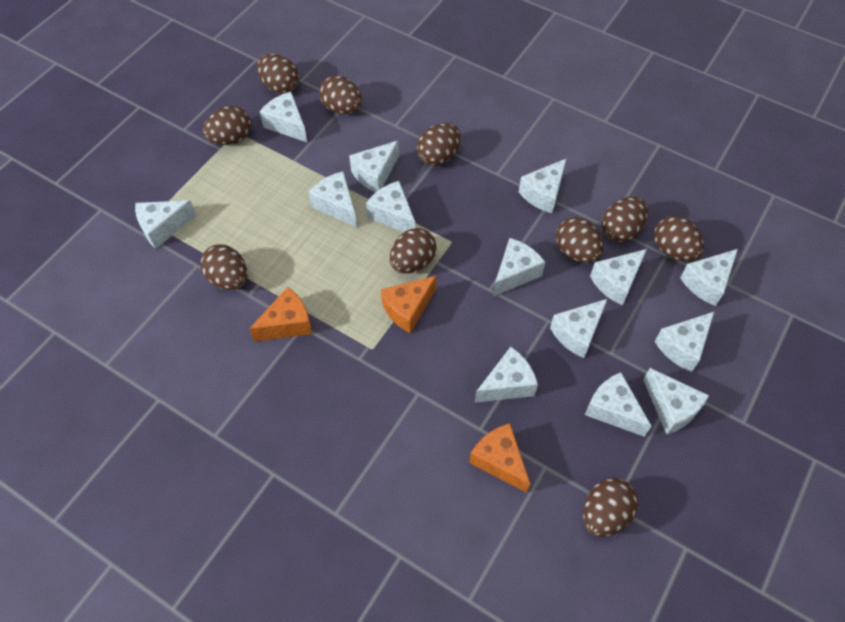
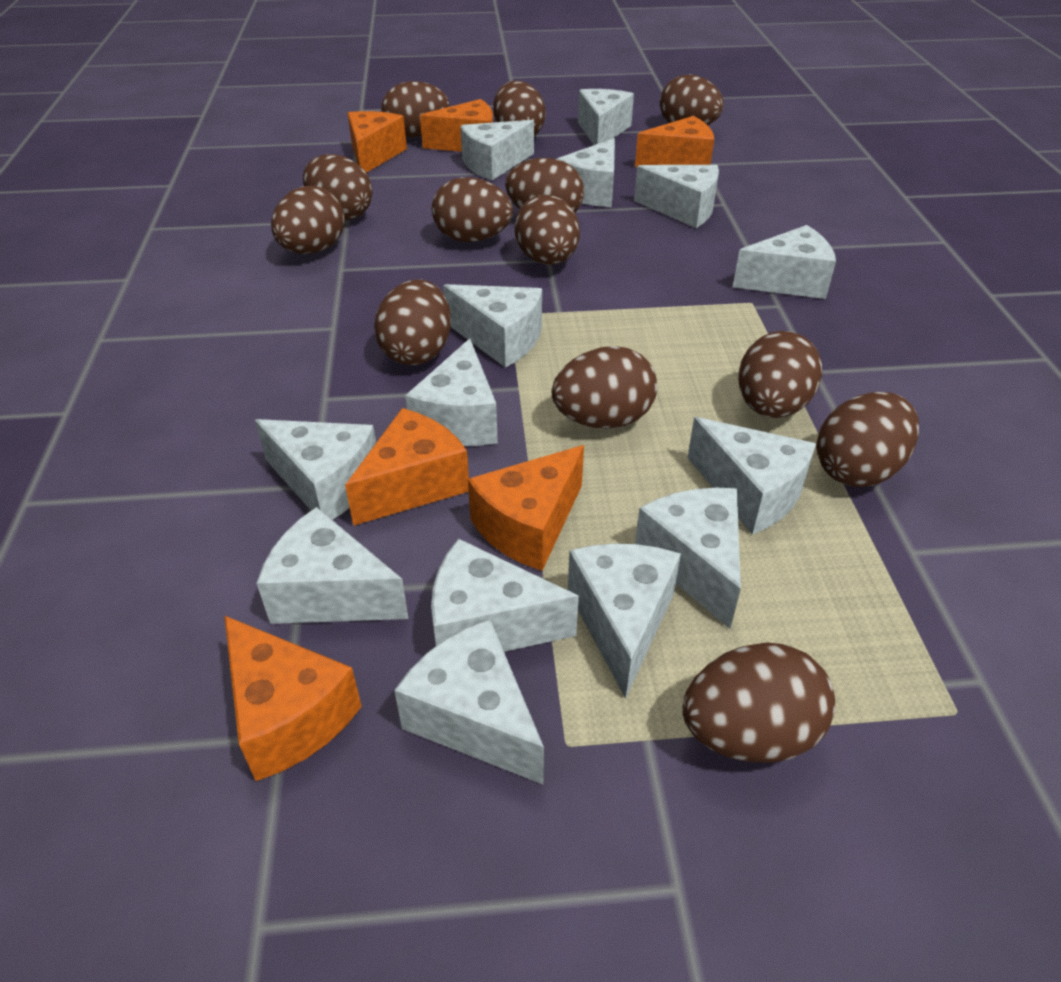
brown egg: 10 -> 13
orange cheese: 3 -> 6

